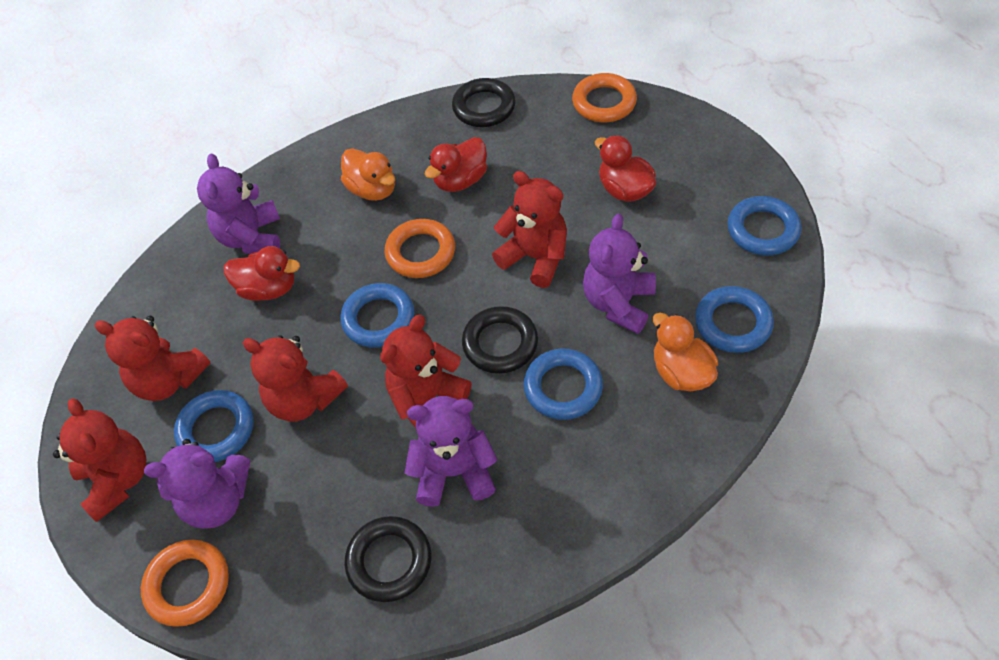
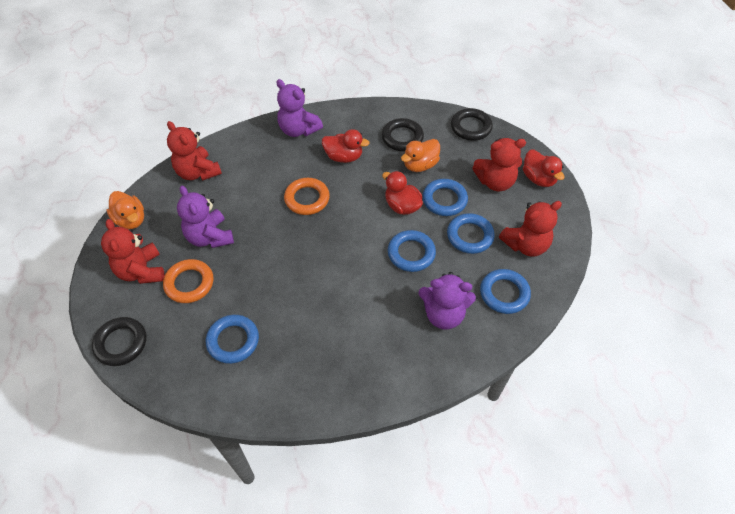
orange ring: 3 -> 2
purple teddy bear: 4 -> 3
red teddy bear: 5 -> 4

